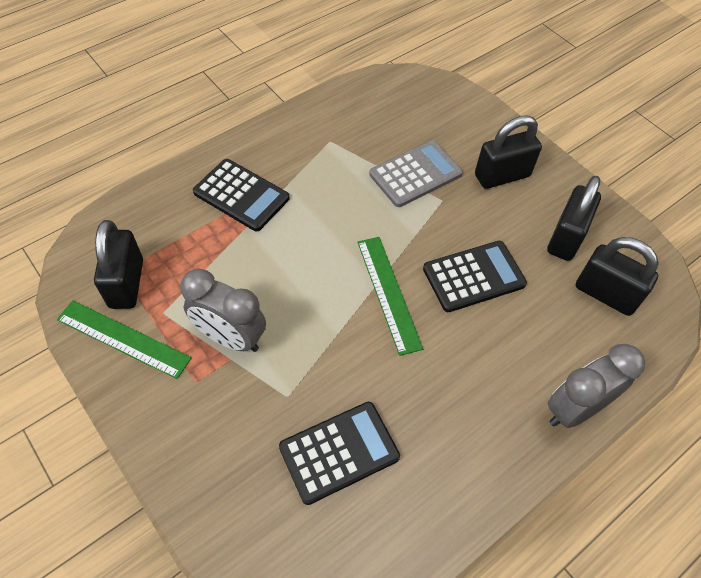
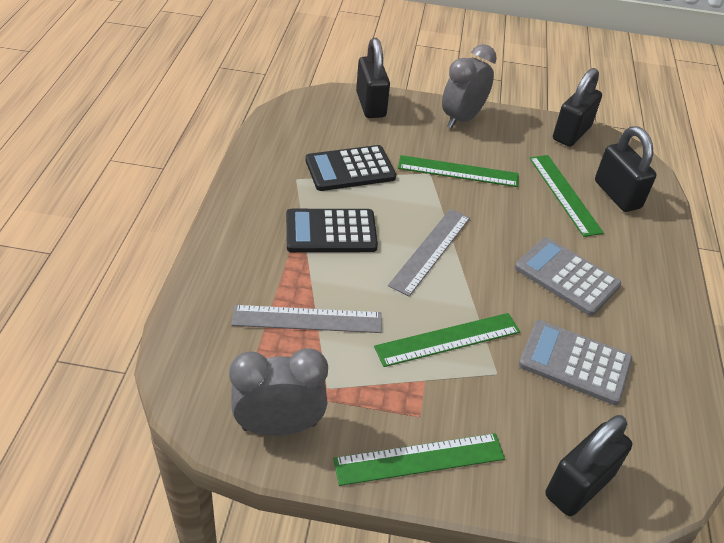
black calculator: 3 -> 2
green ruler: 2 -> 4
grey calculator: 1 -> 2
grey ruler: 0 -> 2

